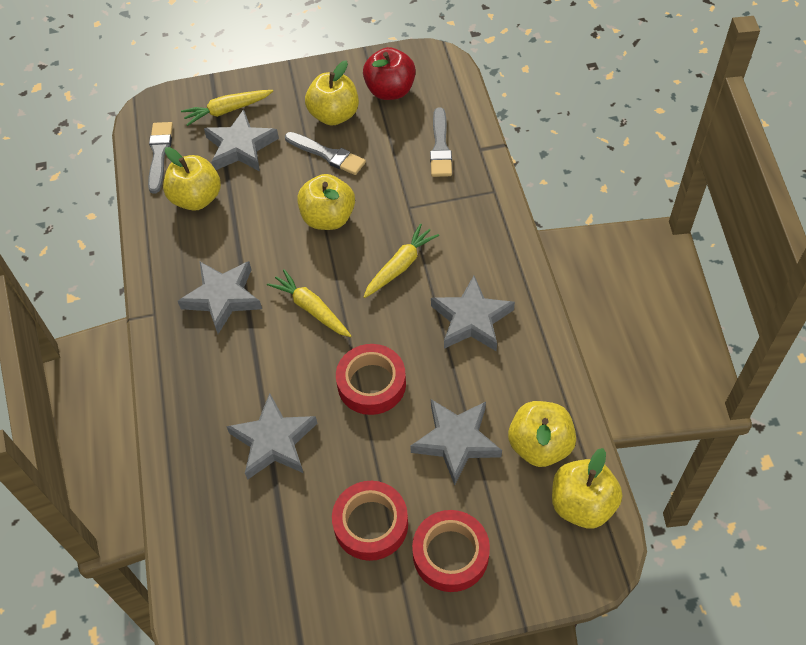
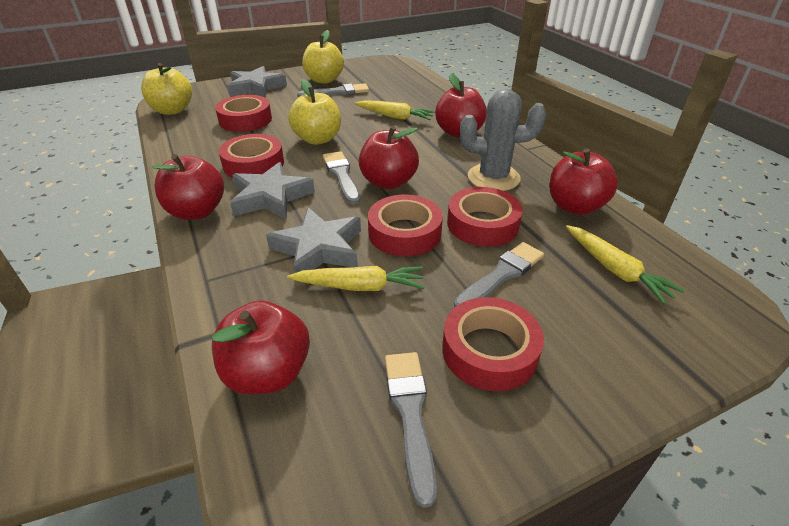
grey brush: 3 -> 4
grey cactus: 0 -> 1
grey star: 5 -> 3
red apple: 1 -> 5
red tape: 3 -> 5
yellow apple: 5 -> 3

